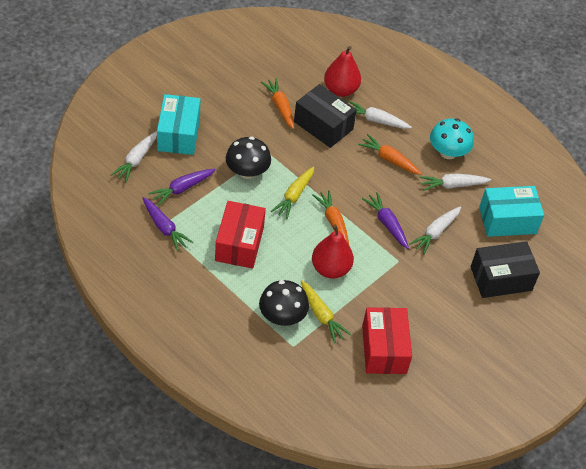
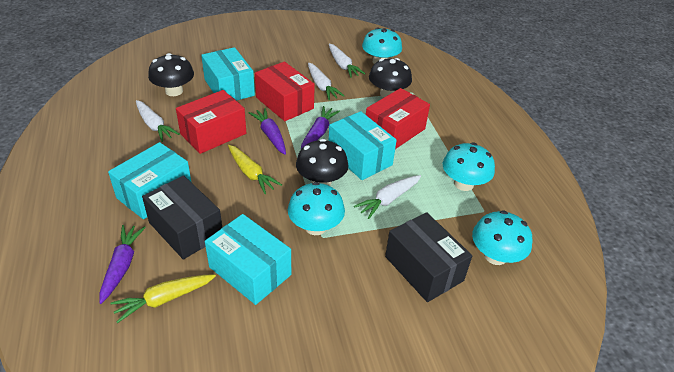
black mushroom: 2 -> 3
orange carrot: 3 -> 0
red box: 2 -> 3
red pear: 2 -> 0
turquoise box: 2 -> 4
turquoise mushroom: 1 -> 4

